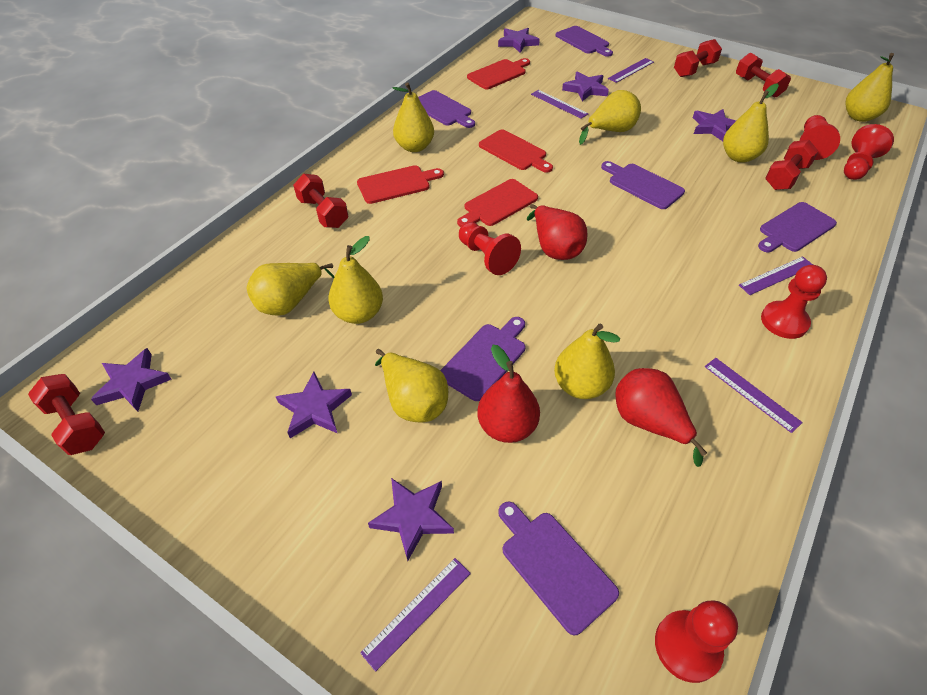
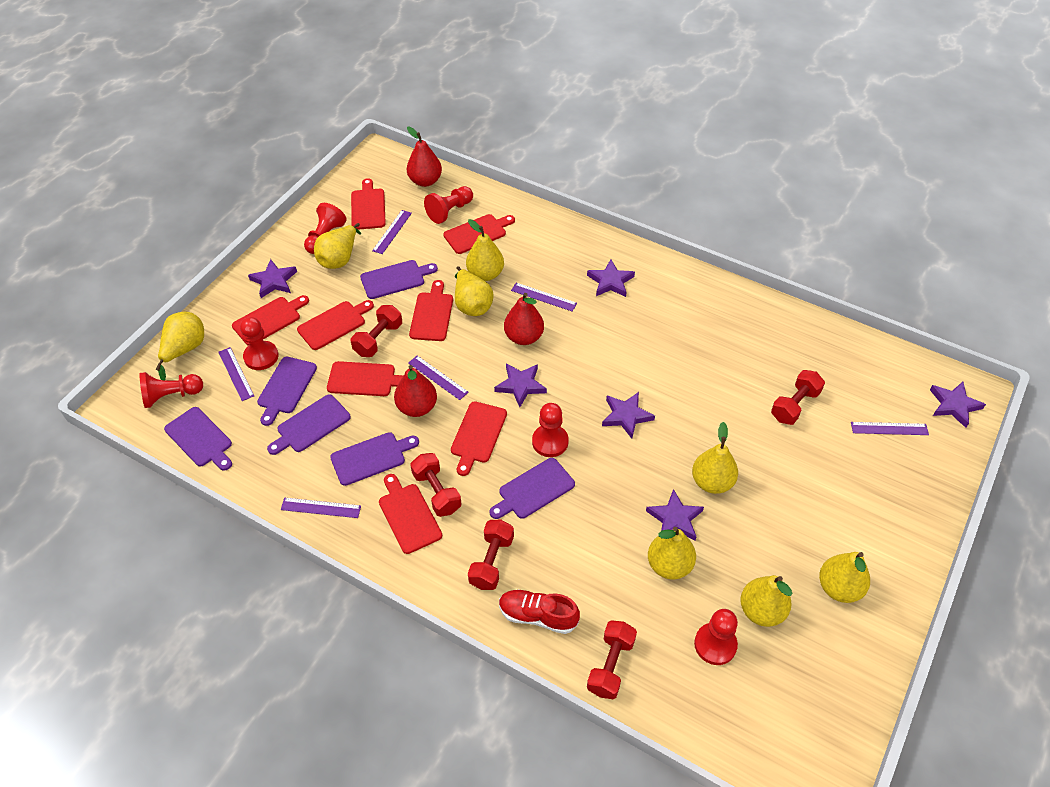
purple ruler: 5 -> 6
red cutting board: 4 -> 8
red pawn: 5 -> 6
red shoe: 0 -> 1

